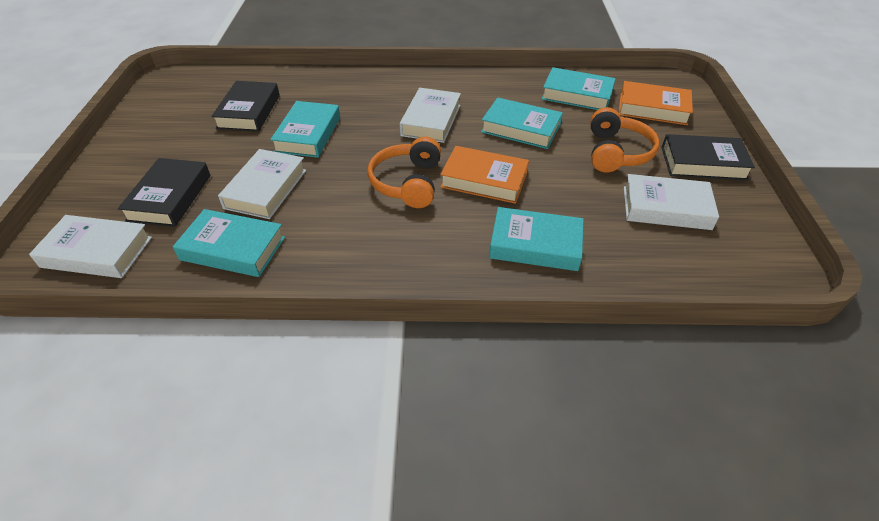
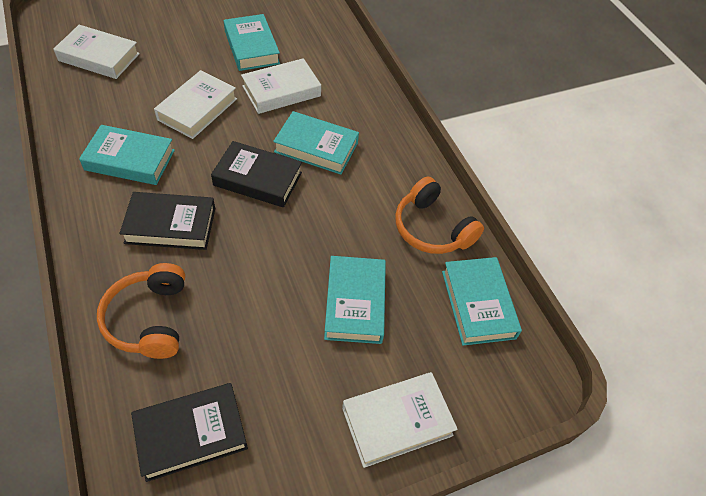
orange book: 2 -> 0

